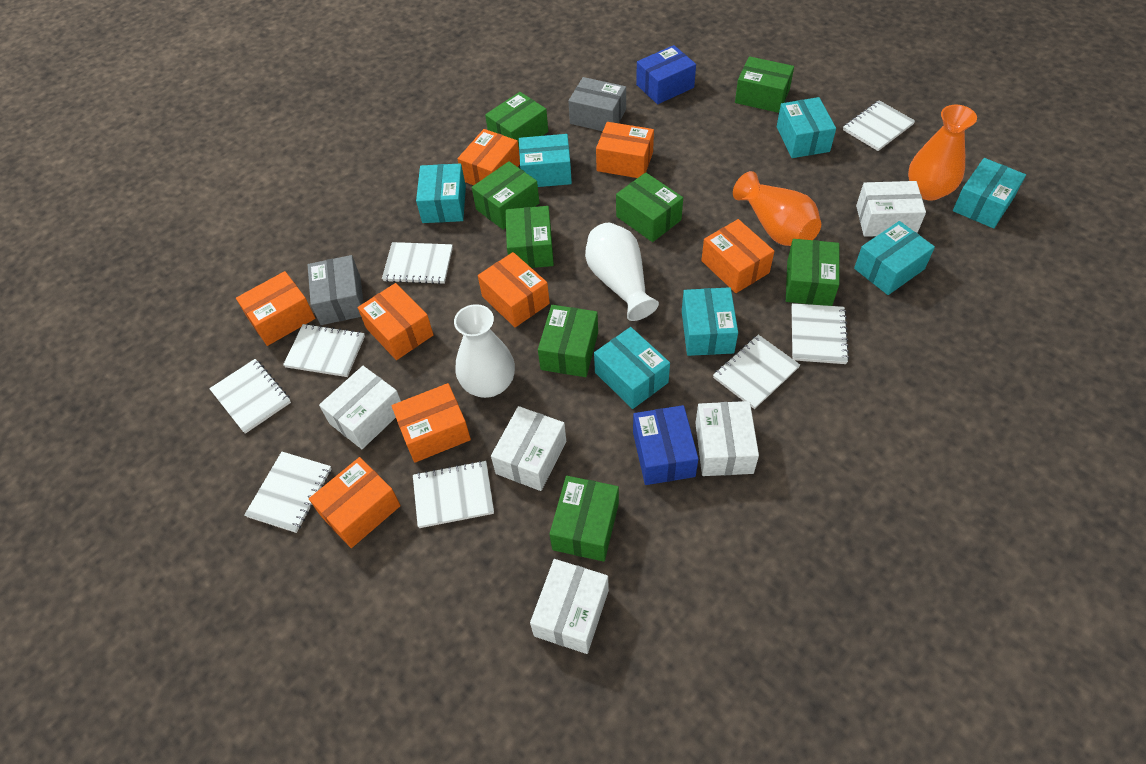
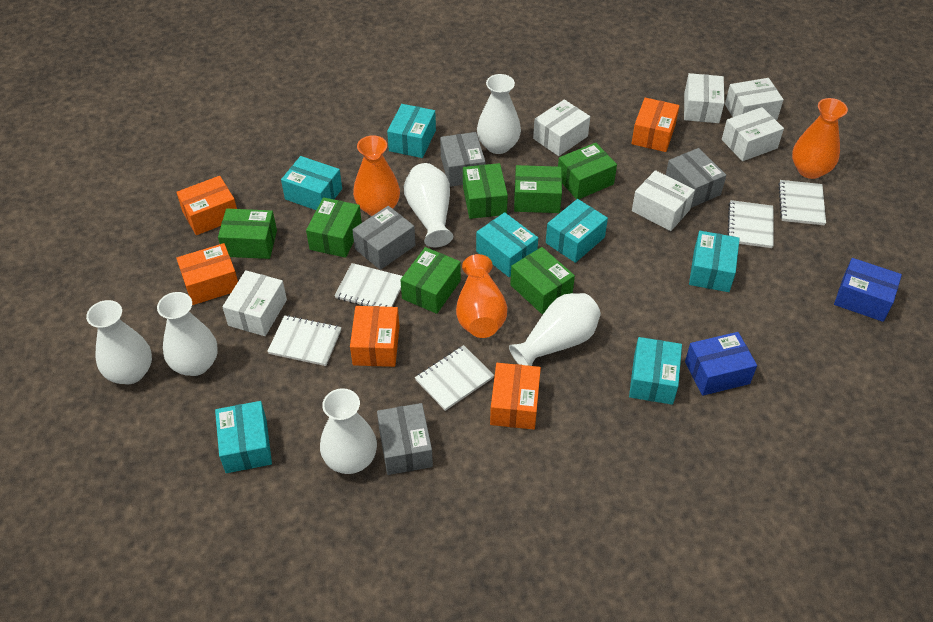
green box: 8 -> 7
grey box: 2 -> 4
orange box: 8 -> 5
orange vase: 2 -> 3
white box: 5 -> 6
white notebook: 8 -> 5
white vase: 2 -> 6

